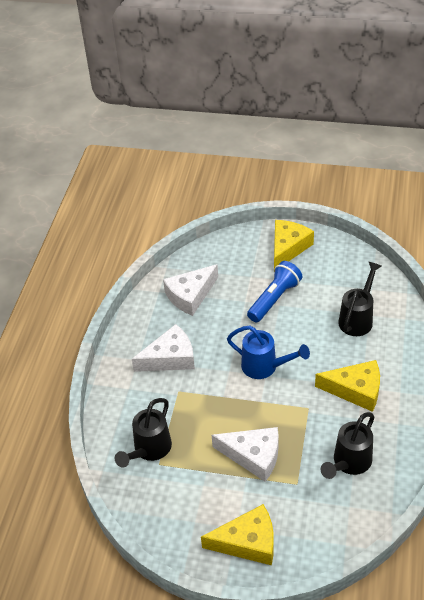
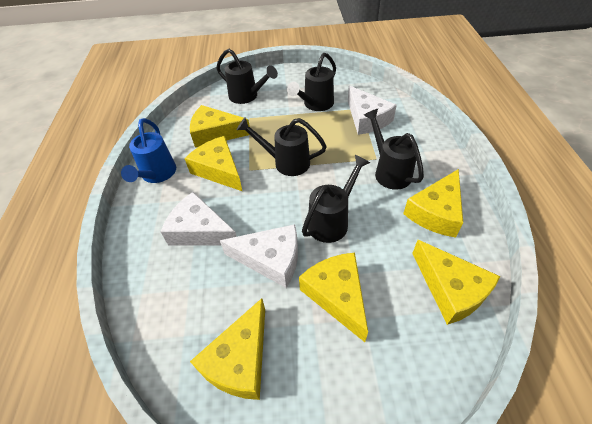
black watering can: 3 -> 5
blue flashlight: 1 -> 0
yellow cheese: 3 -> 6

